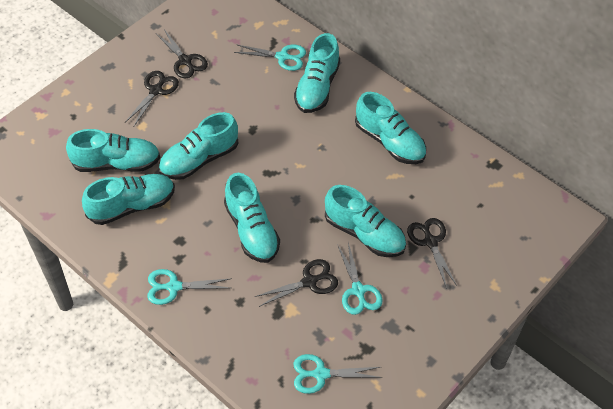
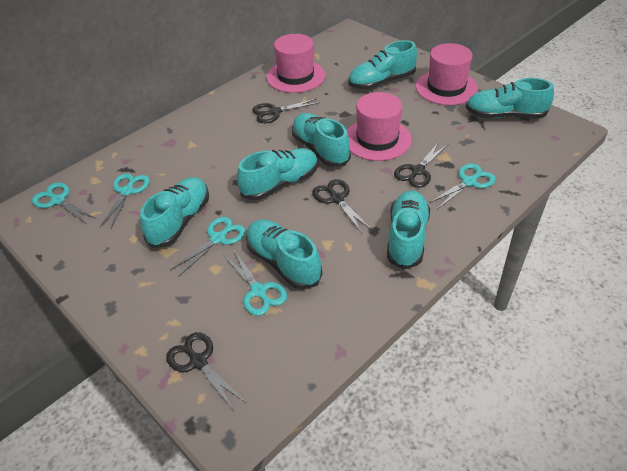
pink hat: 0 -> 3
turquoise scissors: 4 -> 5

